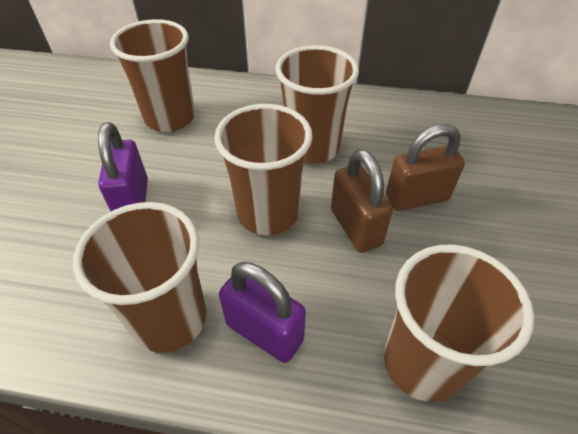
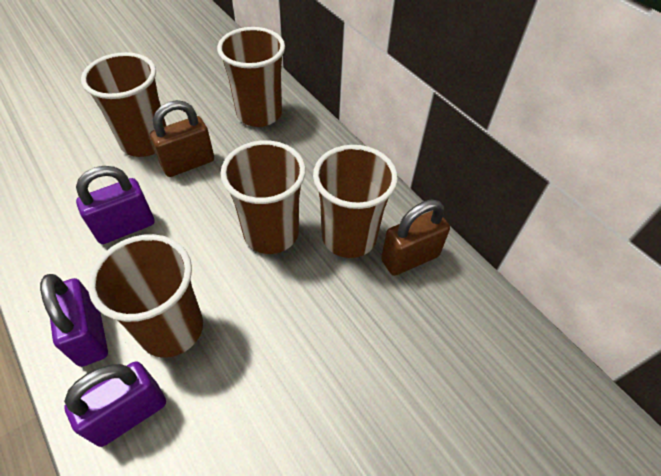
purple padlock: 2 -> 3

